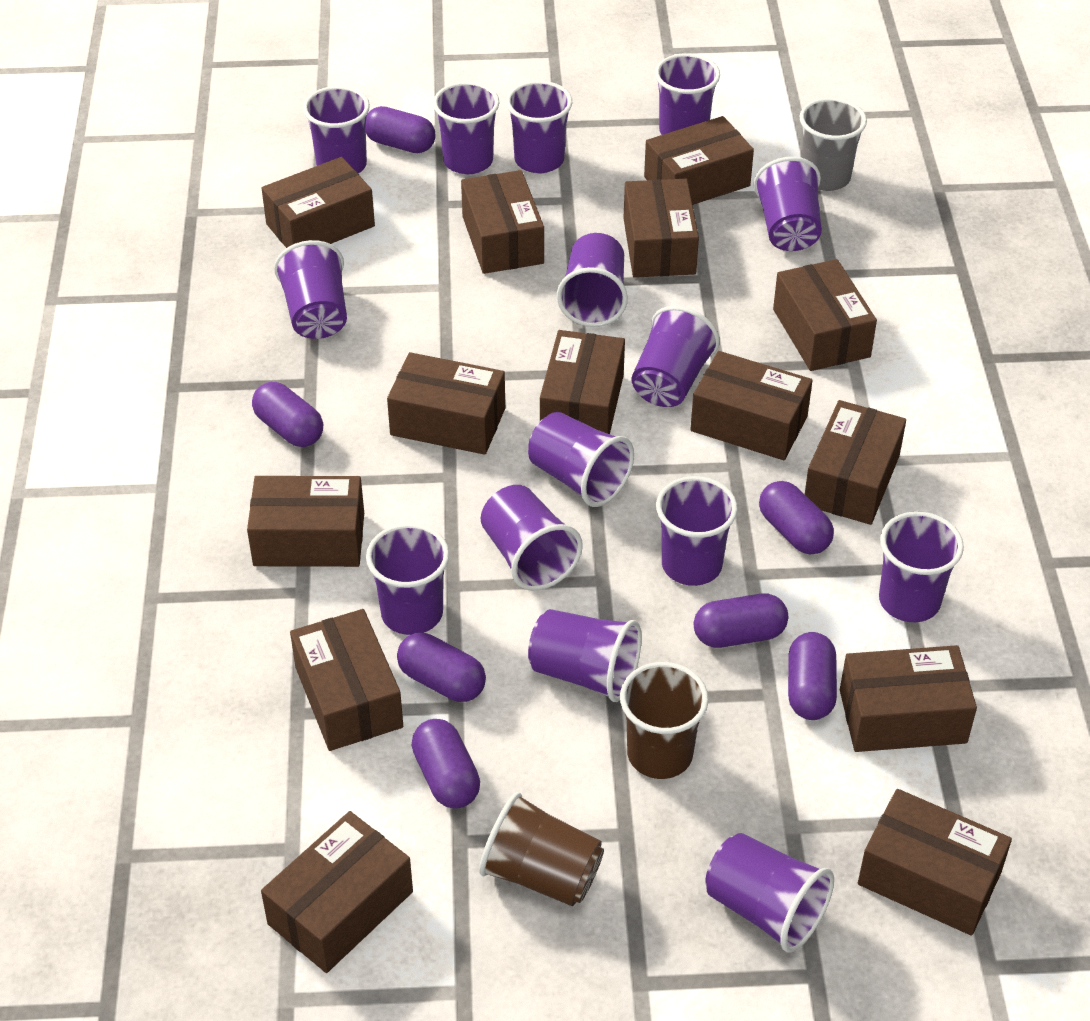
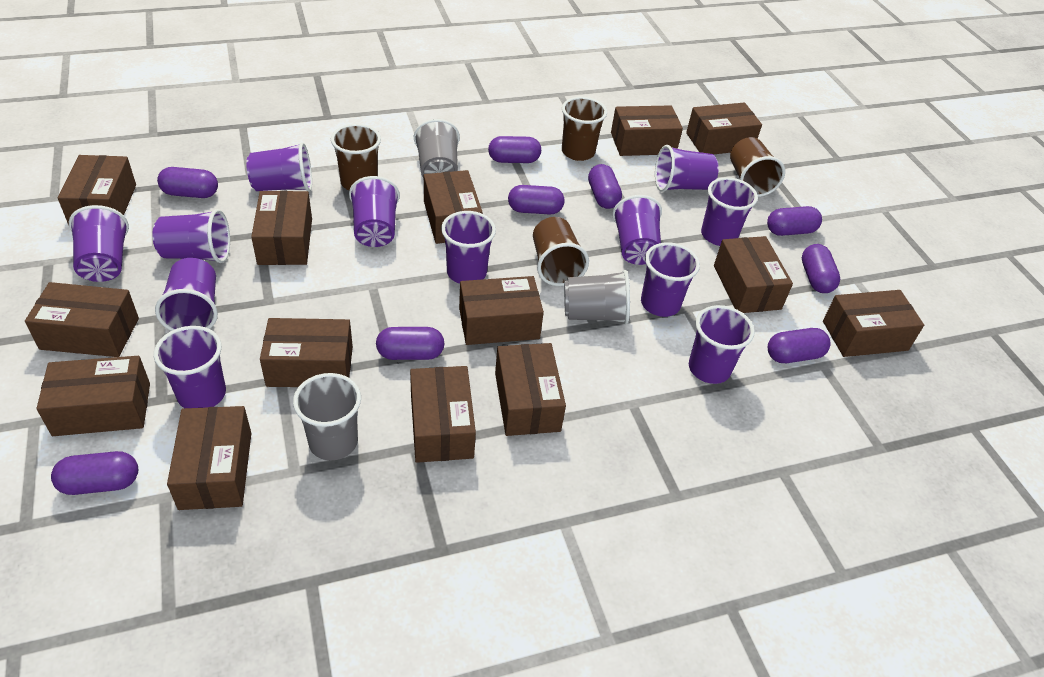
brown cup: 2 -> 4
grey cup: 1 -> 3
purple capsule: 7 -> 9
purple cup: 15 -> 12

